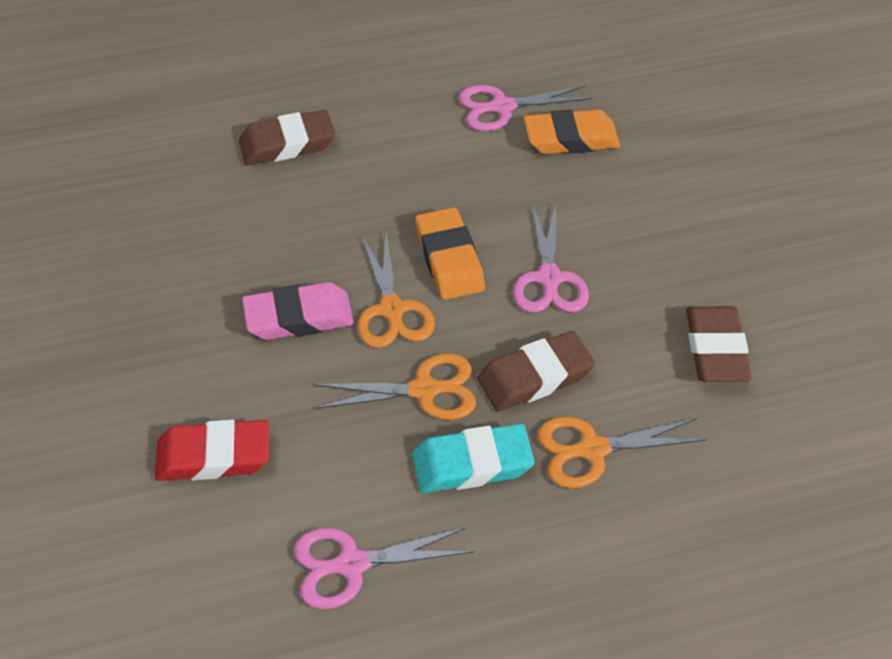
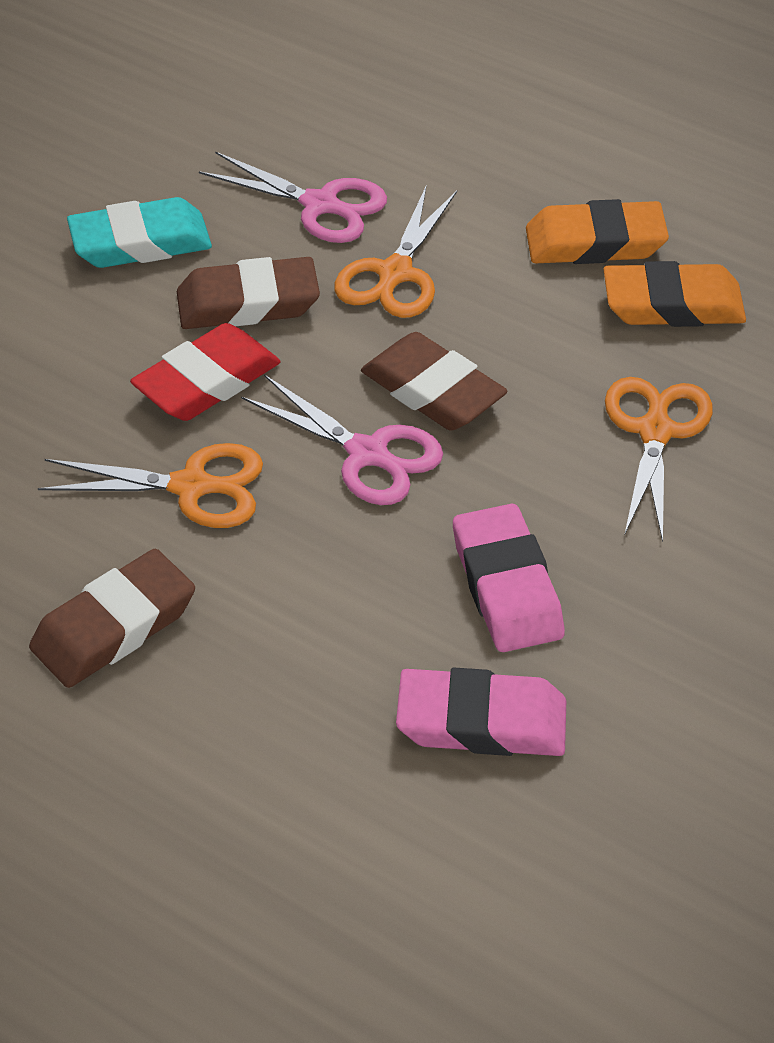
pink eraser: 1 -> 2
pink scissors: 3 -> 2

